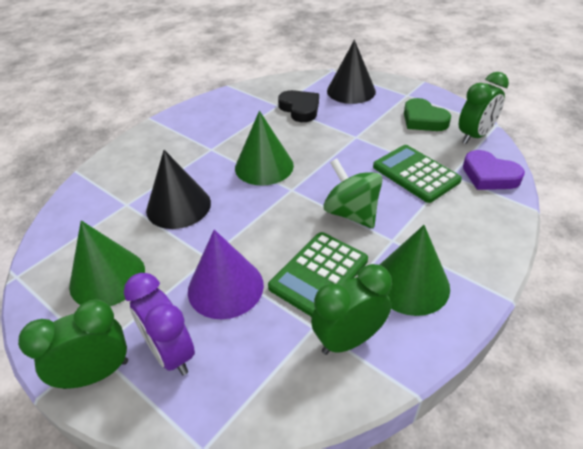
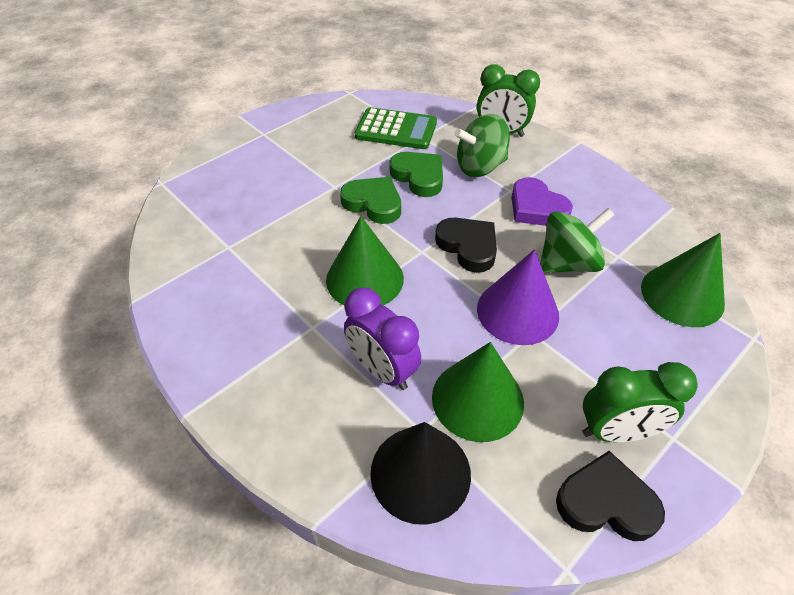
black cone: 2 -> 1
black heart: 1 -> 2
green calculator: 2 -> 1
green clock: 3 -> 2
green heart: 1 -> 2
green spinning top: 1 -> 2

